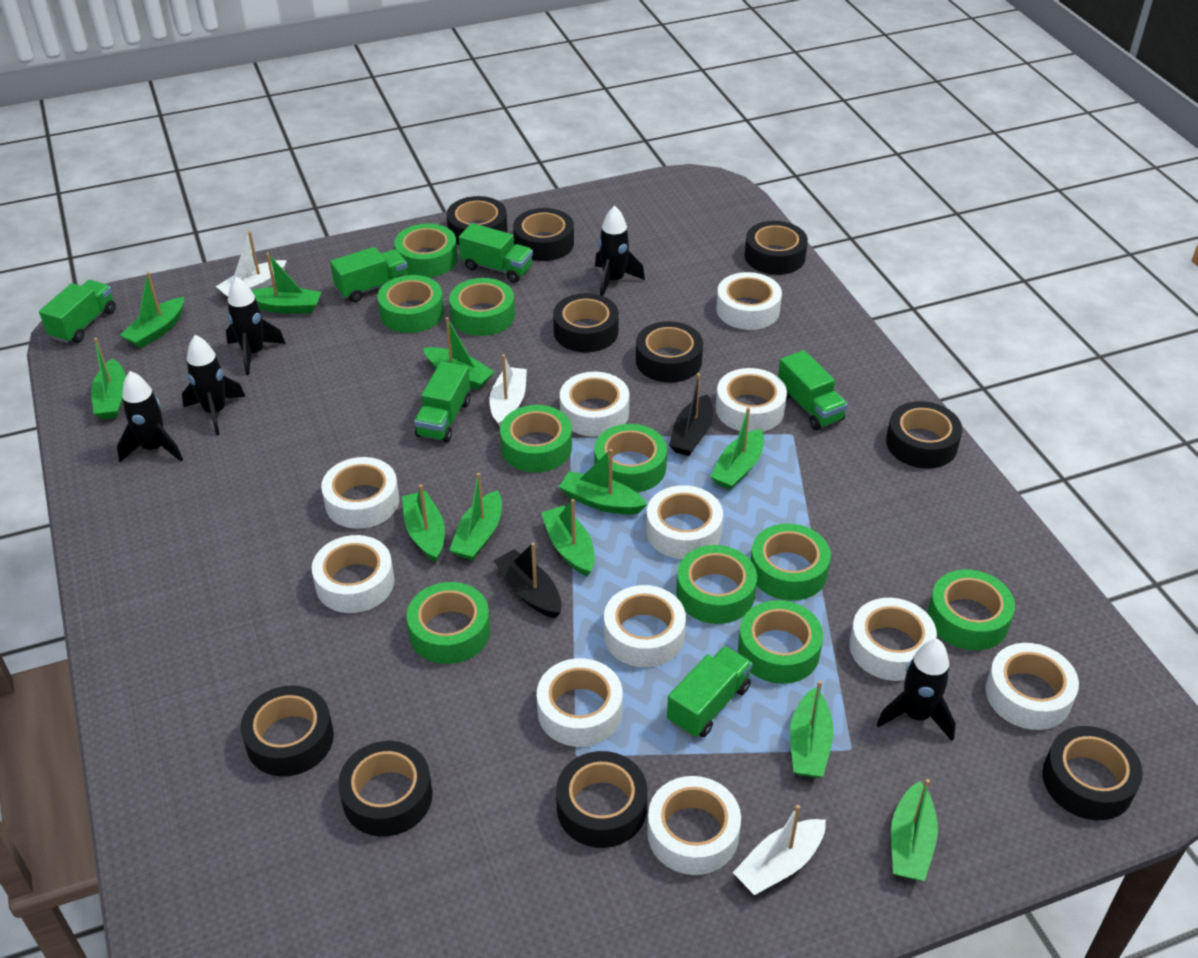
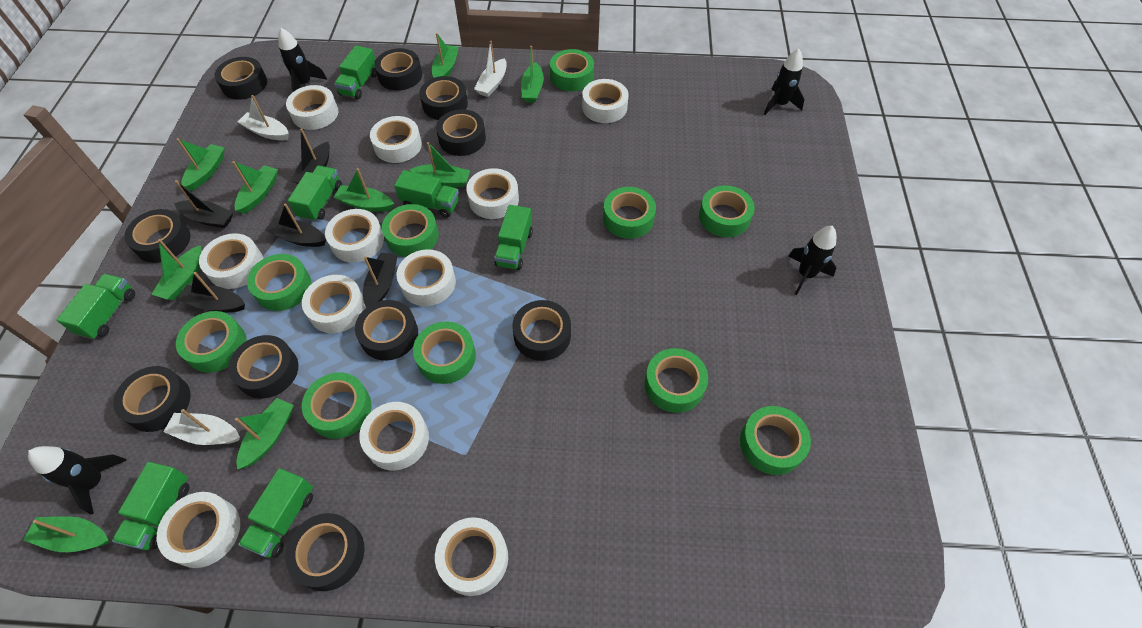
black boat: 2 -> 5
black rocket: 5 -> 4
green boat: 11 -> 9
green truck: 6 -> 7

